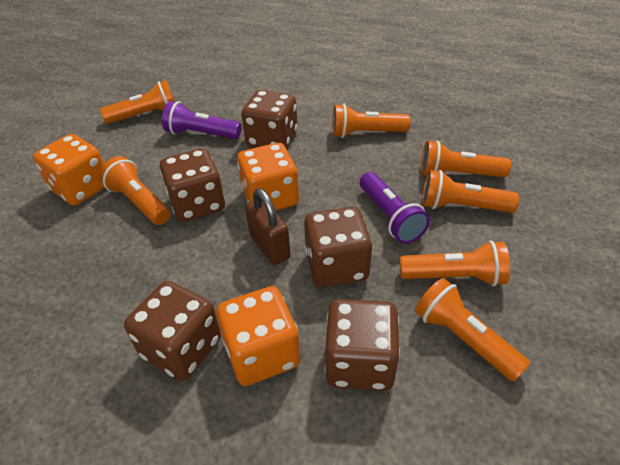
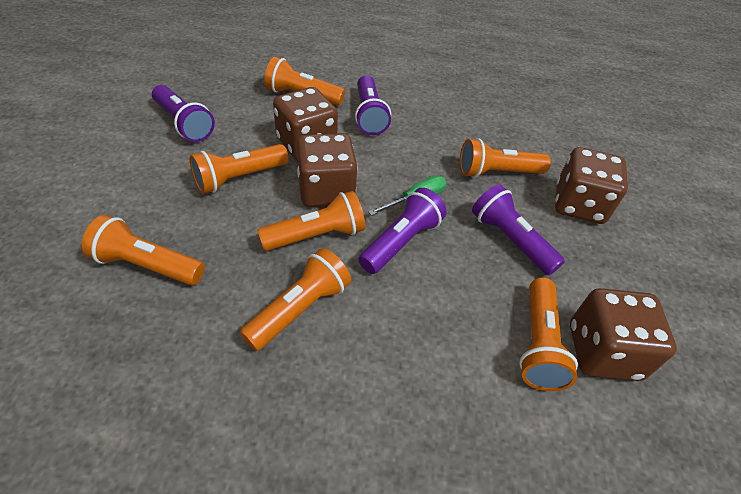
brown dice: 5 -> 4
brown padlock: 1 -> 0
green screwdriver: 0 -> 1
orange dice: 3 -> 0
purple flashlight: 2 -> 4

